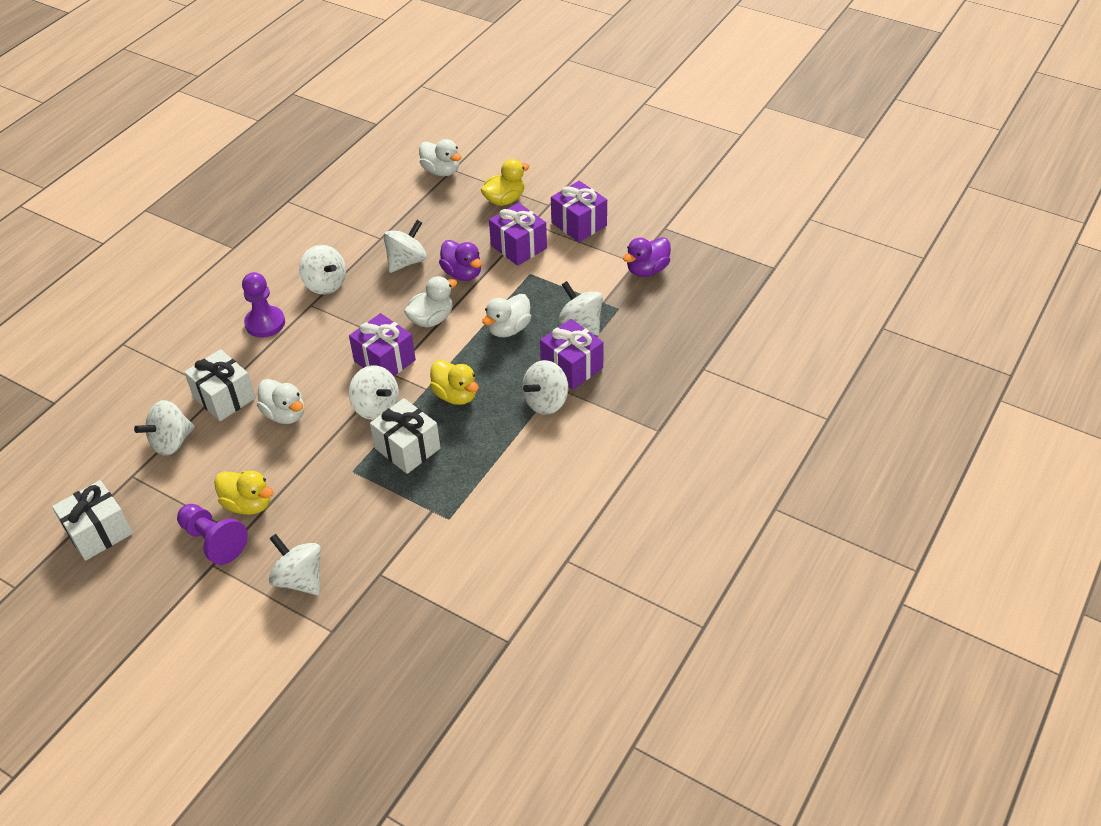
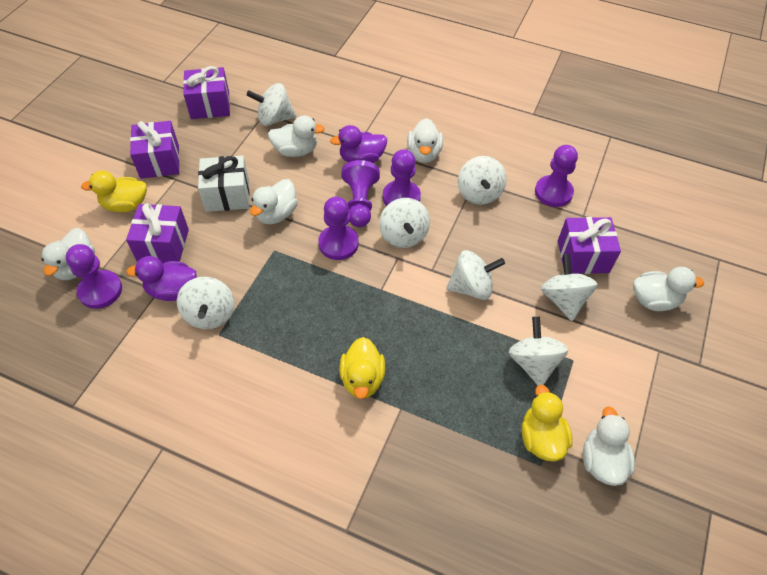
purple pawn: 2 -> 5
white duck: 4 -> 6
white gift: 3 -> 1

